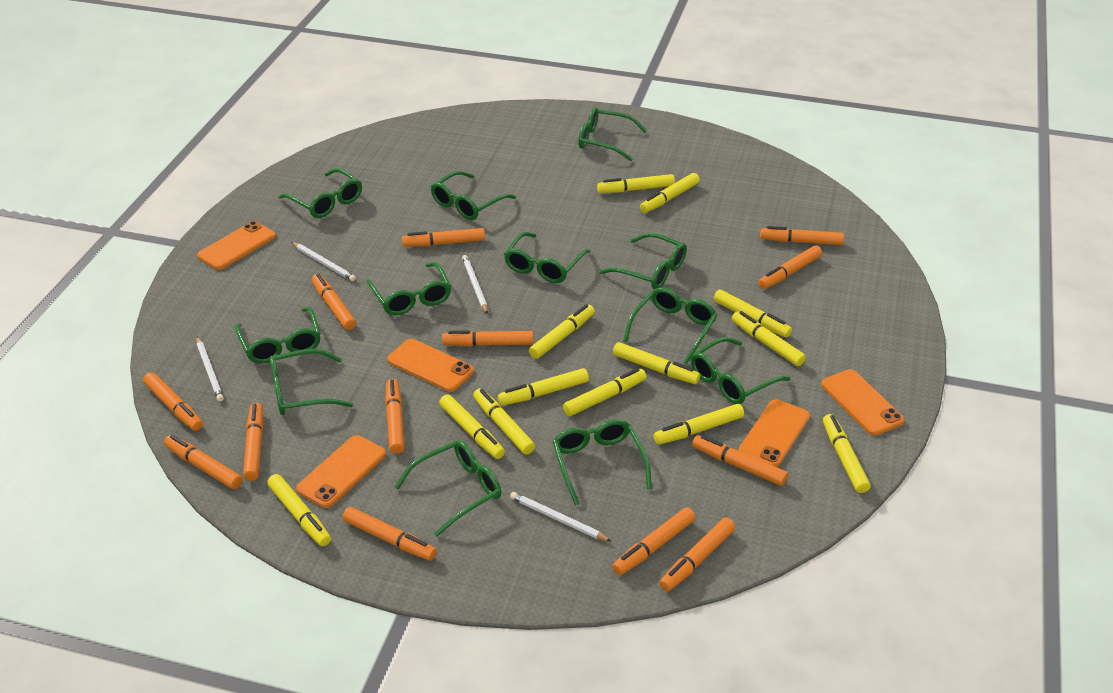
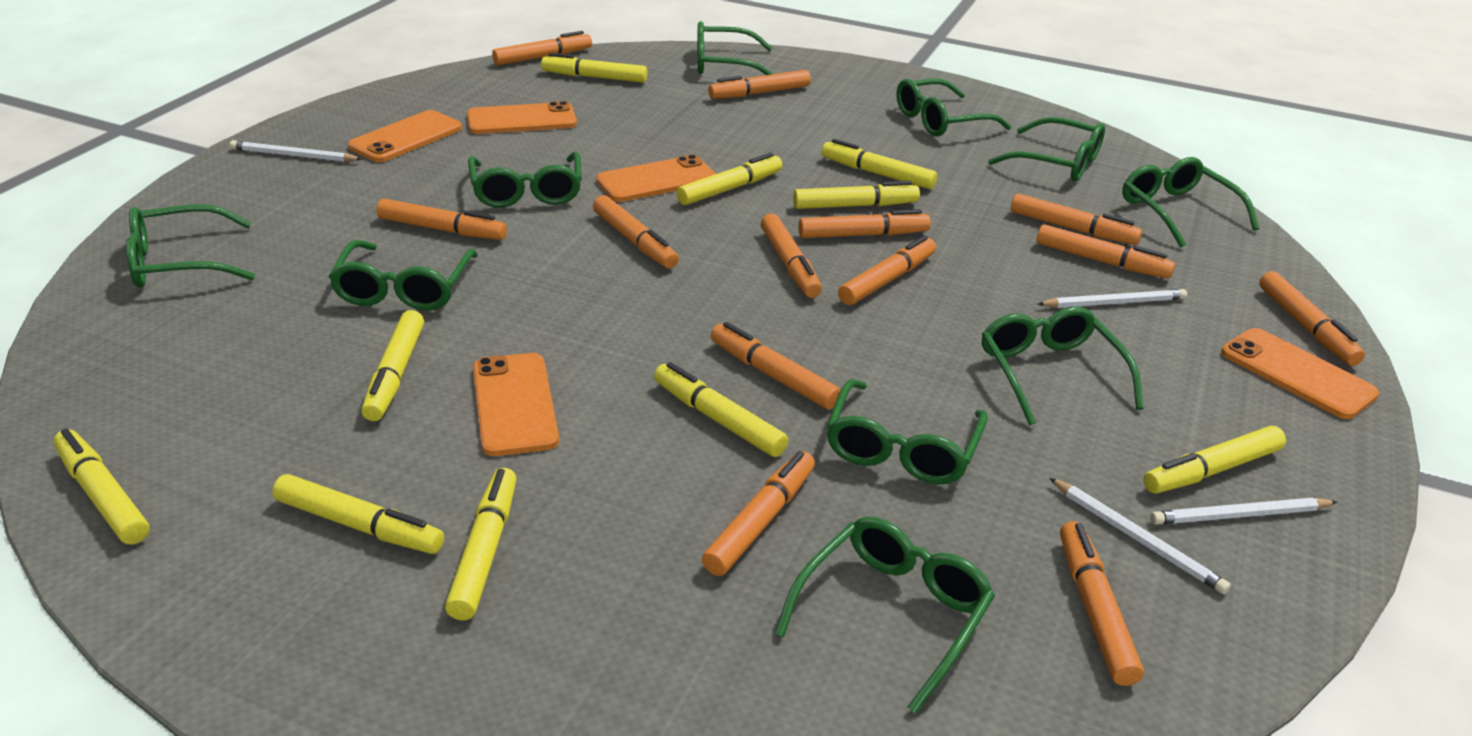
green glasses: 12 -> 10
yellow marker: 13 -> 10

